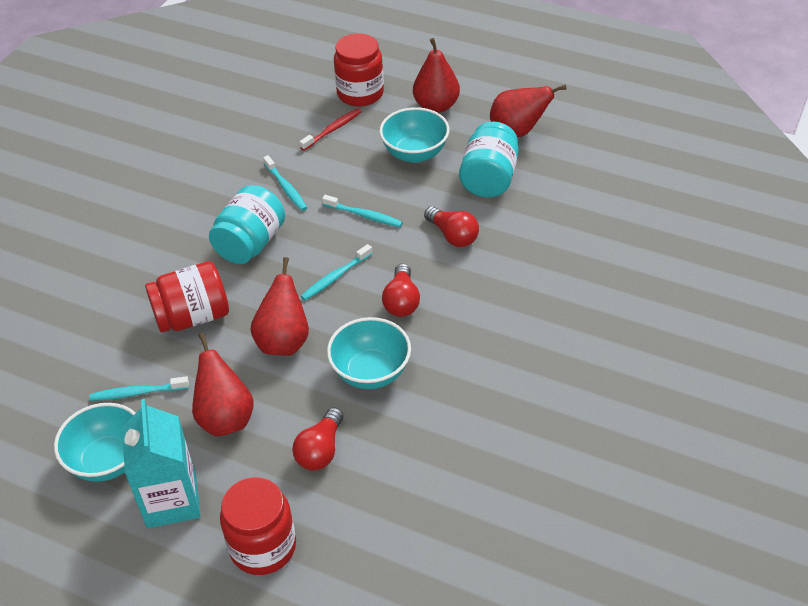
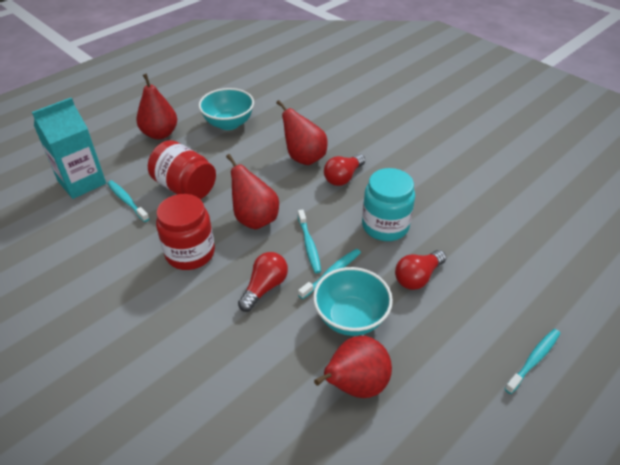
red jar: 3 -> 2
red toothbrush: 1 -> 0
turquoise bowl: 3 -> 2
turquoise jar: 2 -> 1

